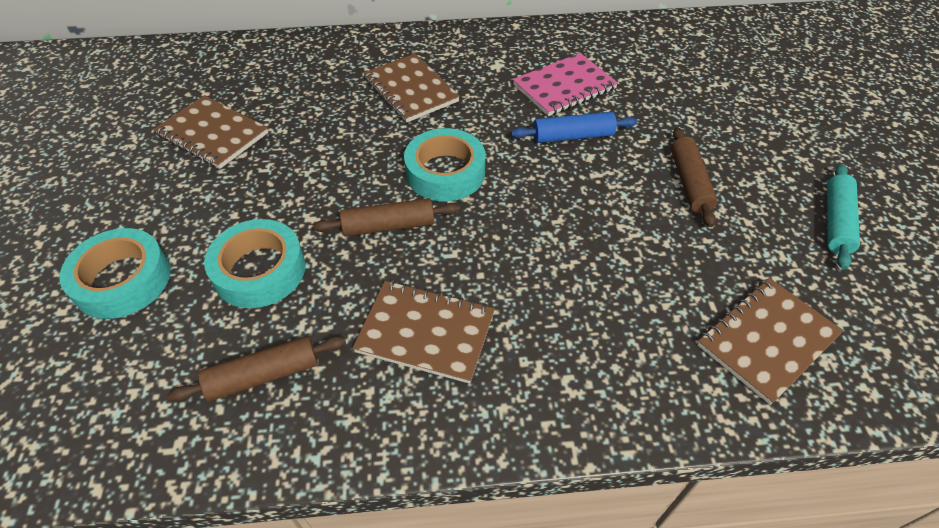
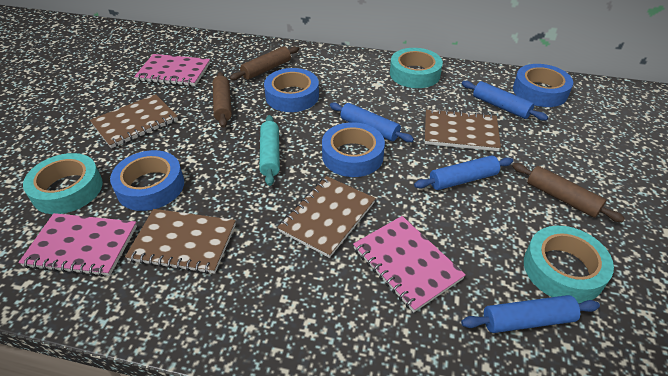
blue rolling pin: 1 -> 4
blue tape: 0 -> 4
pink notebook: 1 -> 3

